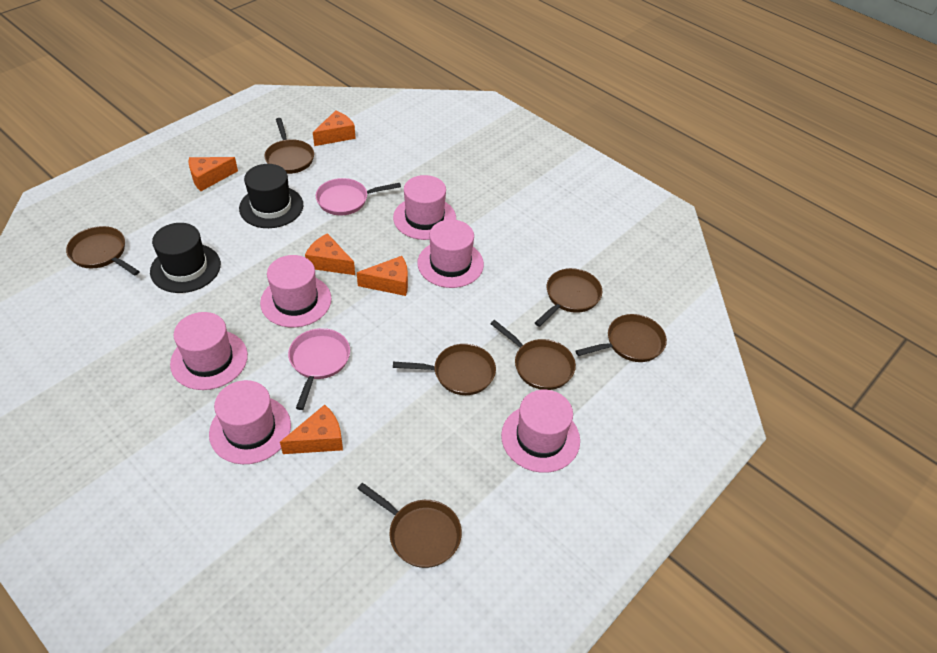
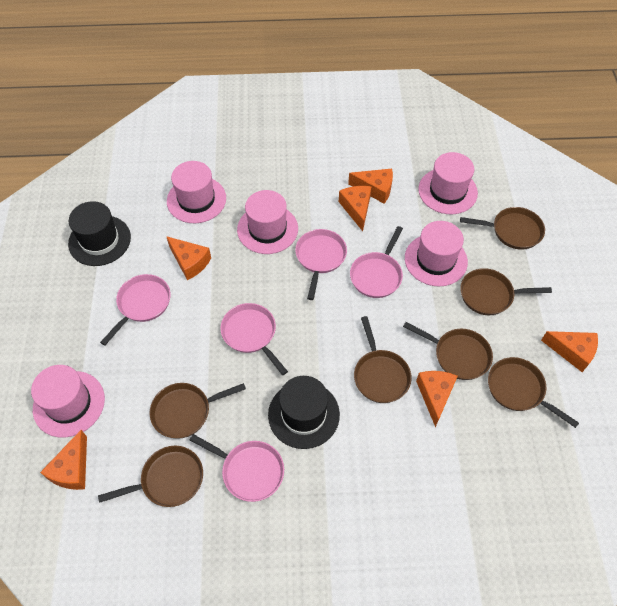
orange cheese: 5 -> 6
pink hat: 6 -> 5
pink pan: 2 -> 5

